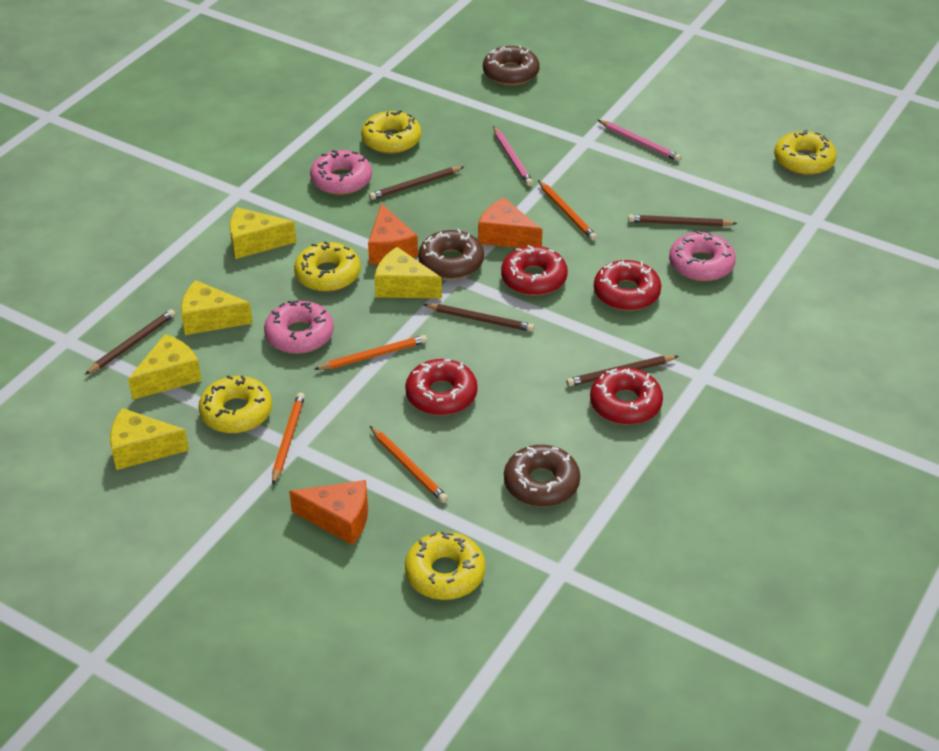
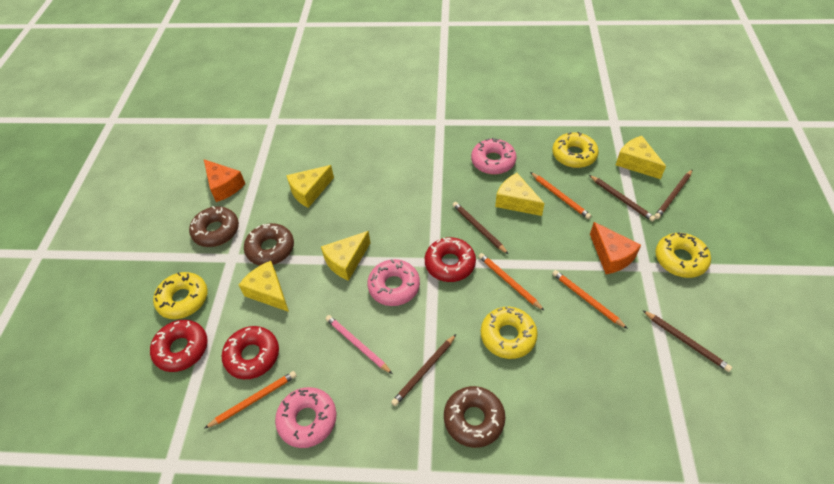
orange cheese: 3 -> 2
pink pencil: 2 -> 1
red donut: 4 -> 3
yellow donut: 5 -> 4

